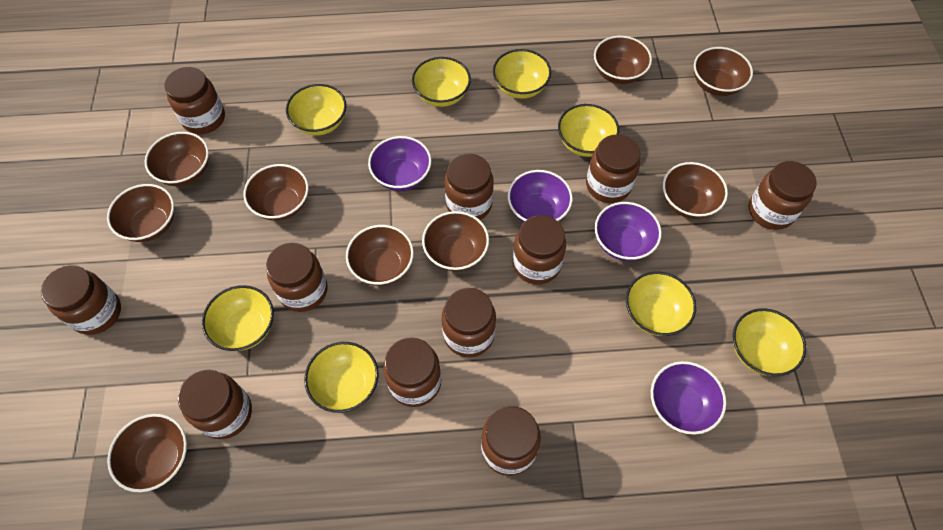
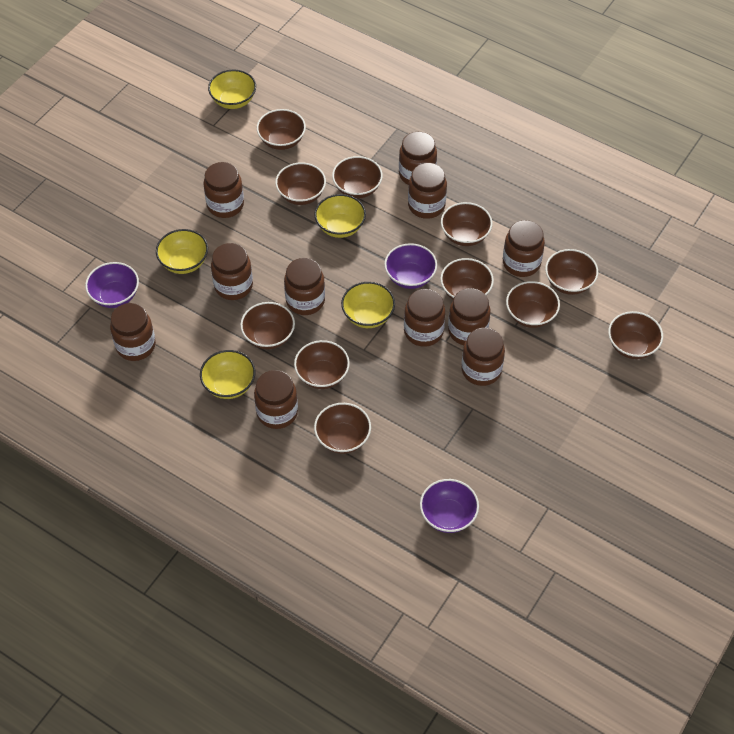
brown bowl: 9 -> 11
purple bowl: 4 -> 3
yellow bowl: 8 -> 5

